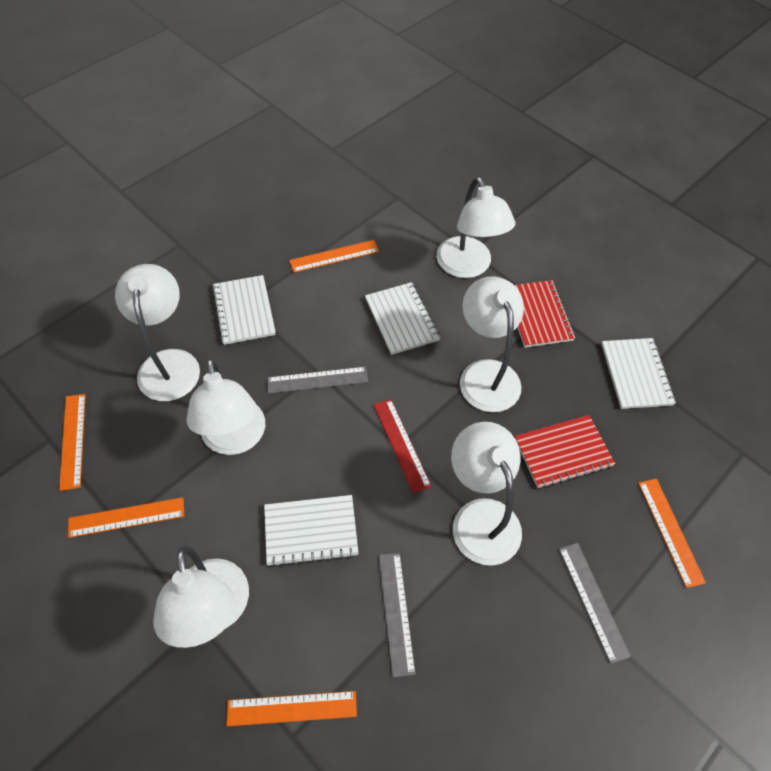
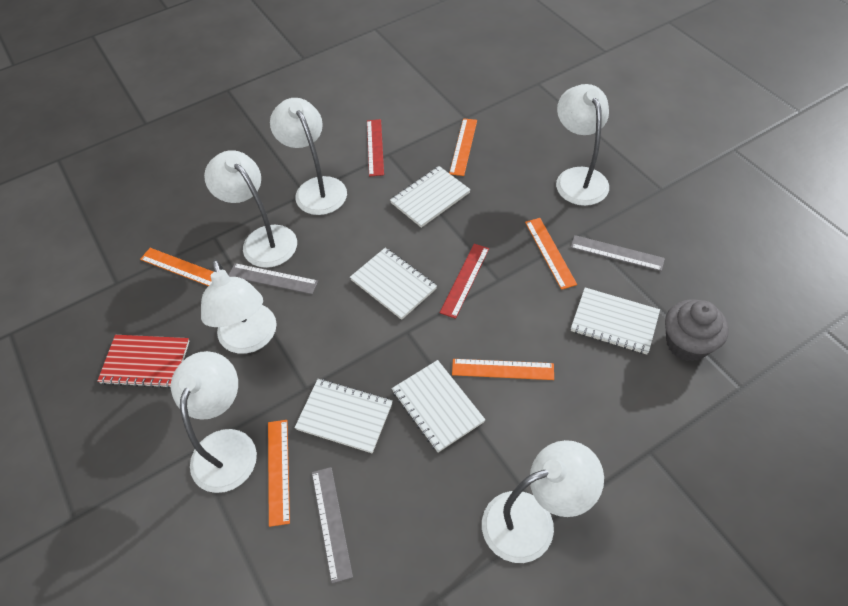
grey cupcake: 0 -> 1
red notebook: 2 -> 1
red ruler: 1 -> 2
white notebook: 4 -> 5

